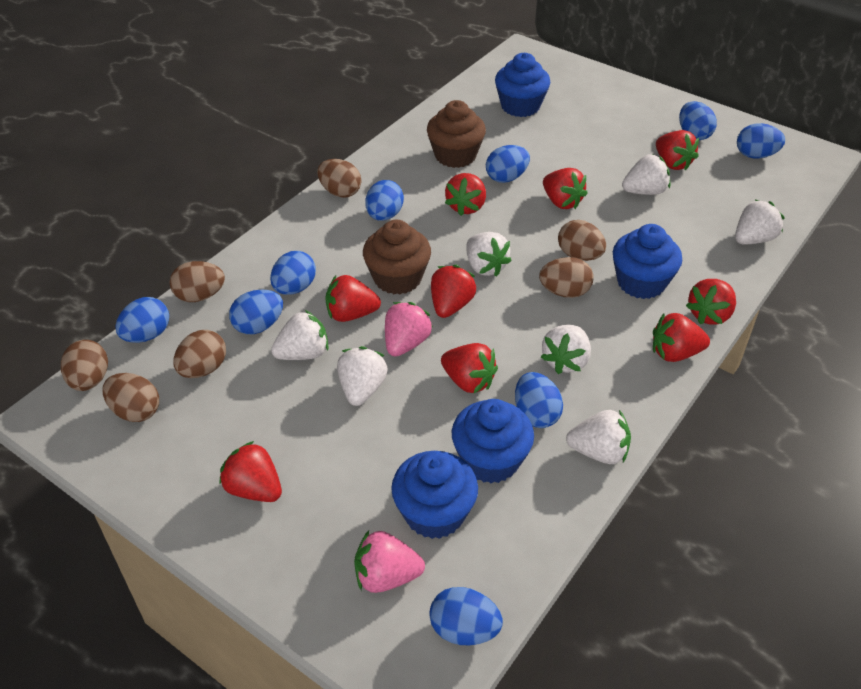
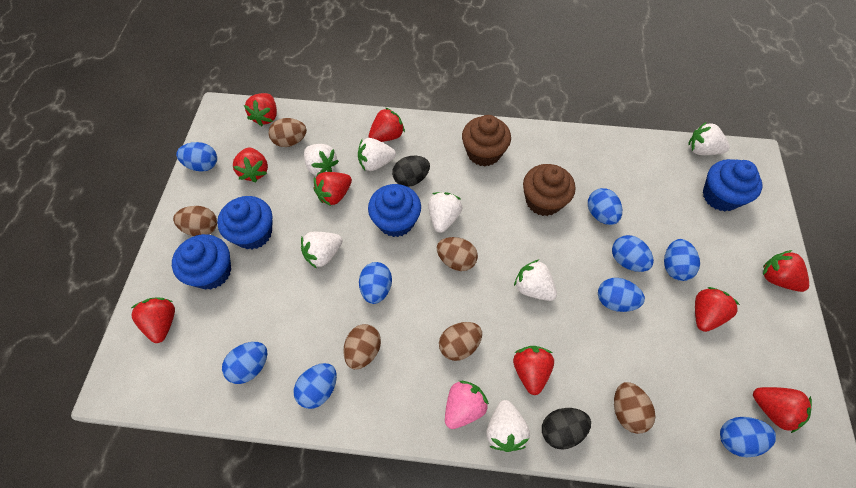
black egg: 0 -> 2
brown egg: 7 -> 6
pink strawberry: 2 -> 1

